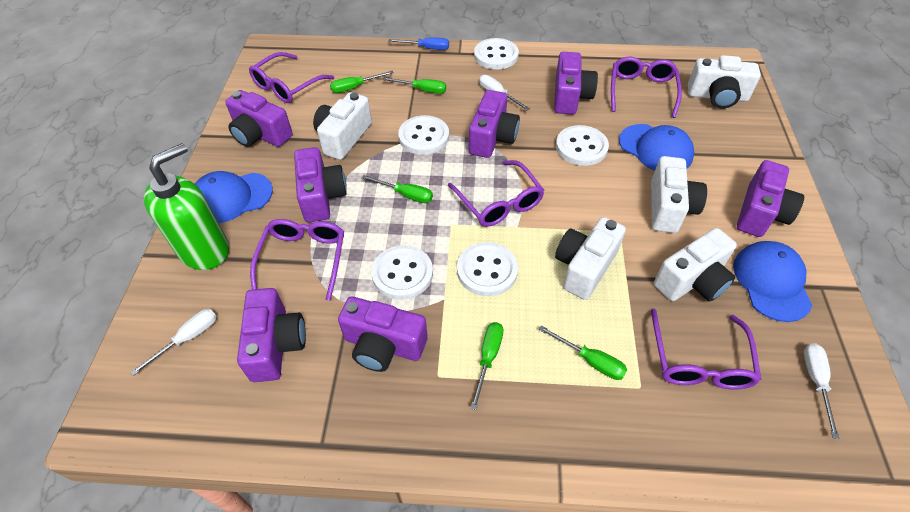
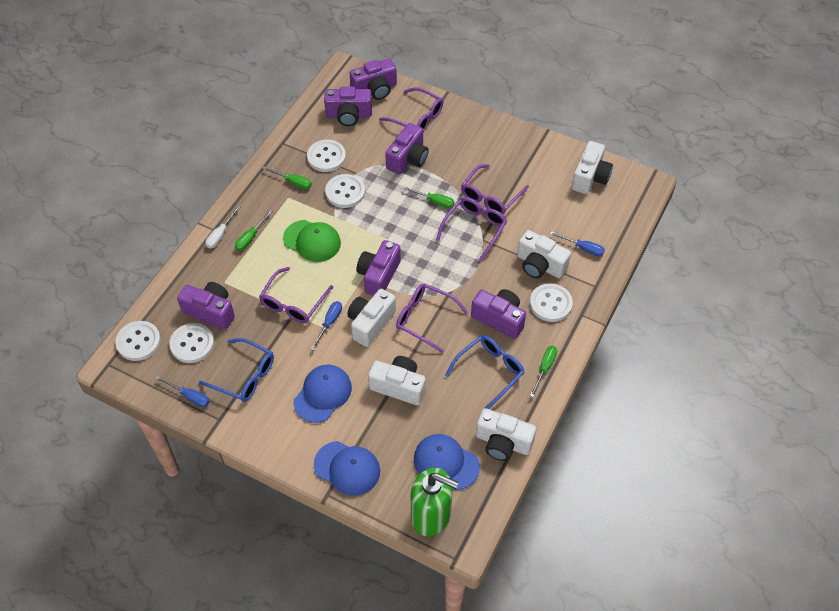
blue glasses: 0 -> 2
blue screwdriver: 1 -> 3
green cap: 0 -> 1
green screwdriver: 5 -> 4
purple camera: 7 -> 6
white screwdriver: 3 -> 1

